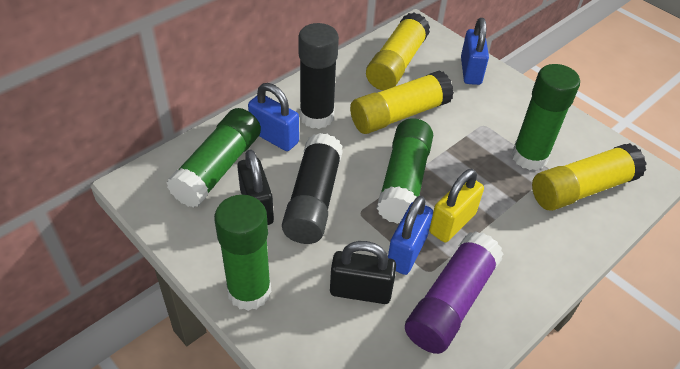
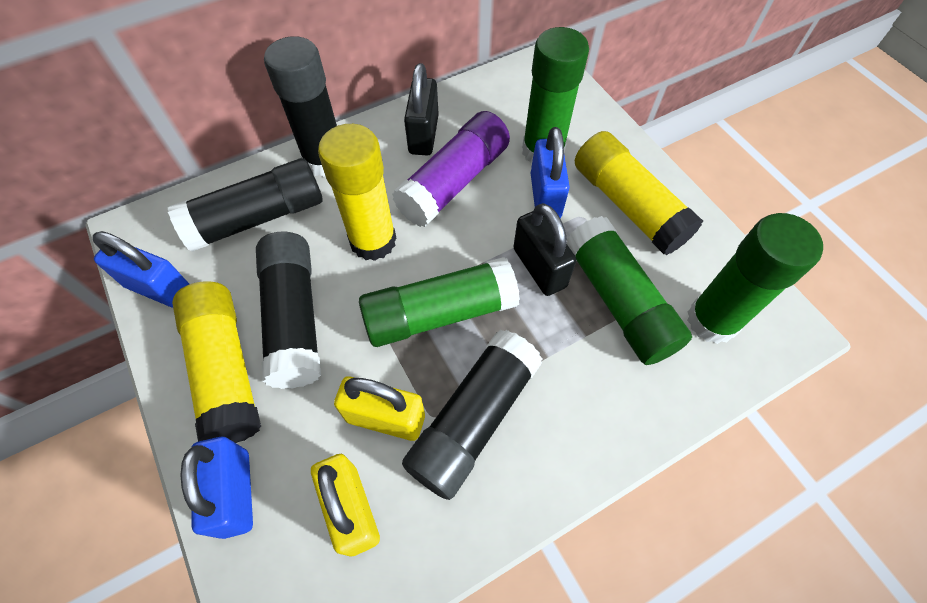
black glue stick: 2 -> 4
yellow padlock: 1 -> 2

